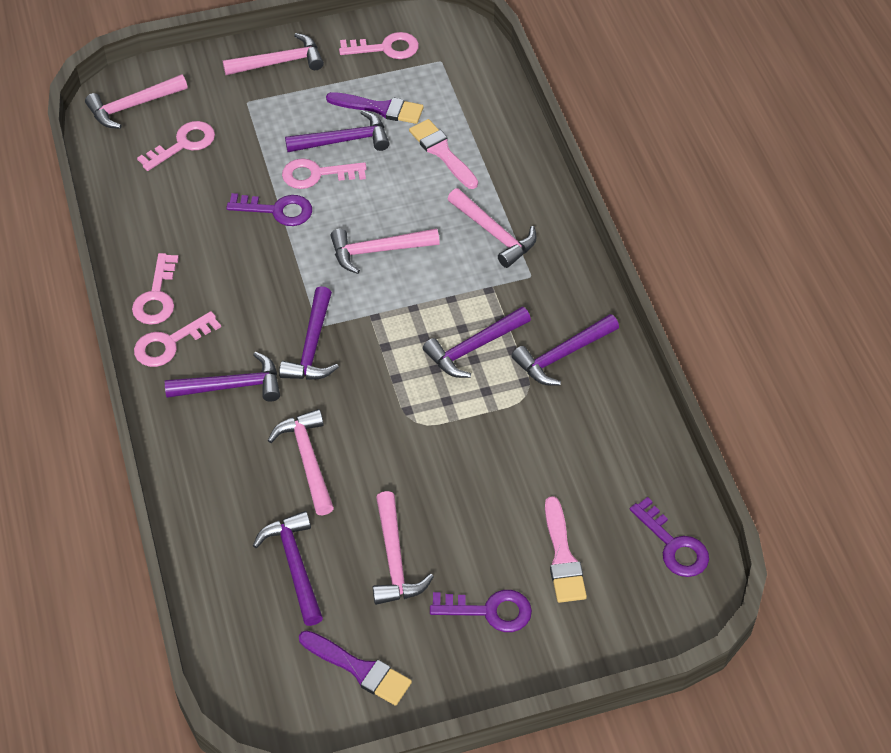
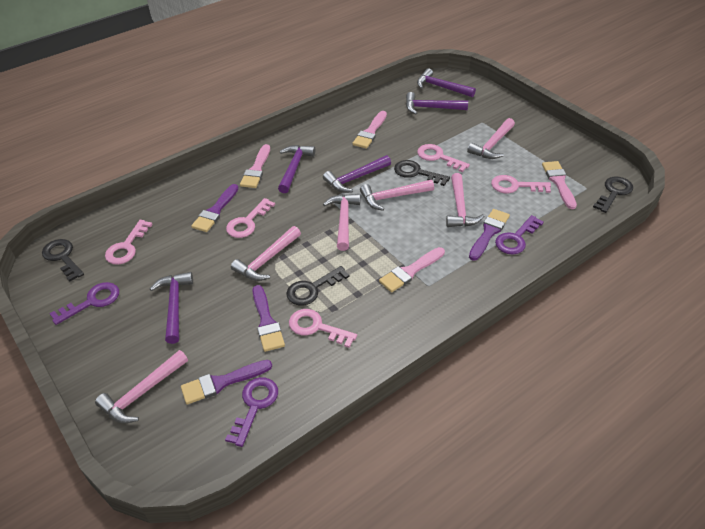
black key: 0 -> 4
pink brush: 2 -> 4
purple brush: 2 -> 4
purple hammer: 6 -> 5

